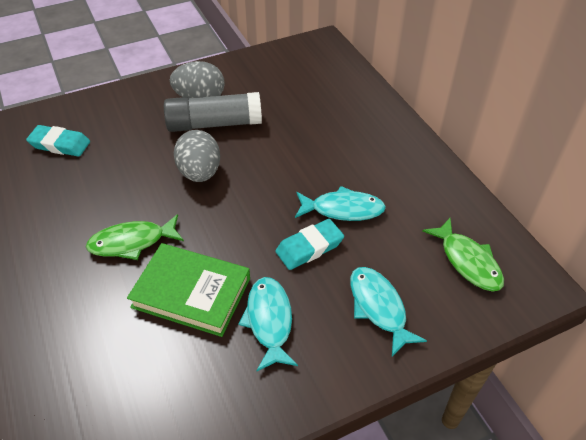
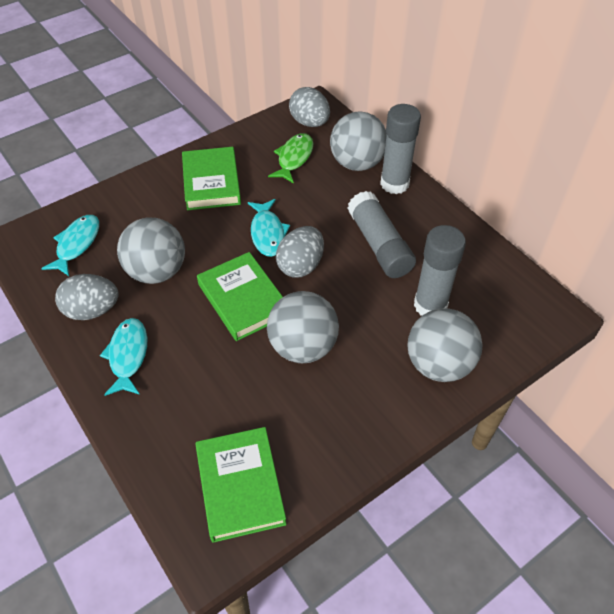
green book: 1 -> 3
green fish: 2 -> 1
grey ball: 0 -> 4
grey egg: 2 -> 3
grey glue stick: 1 -> 3
turquoise eraser: 2 -> 0

